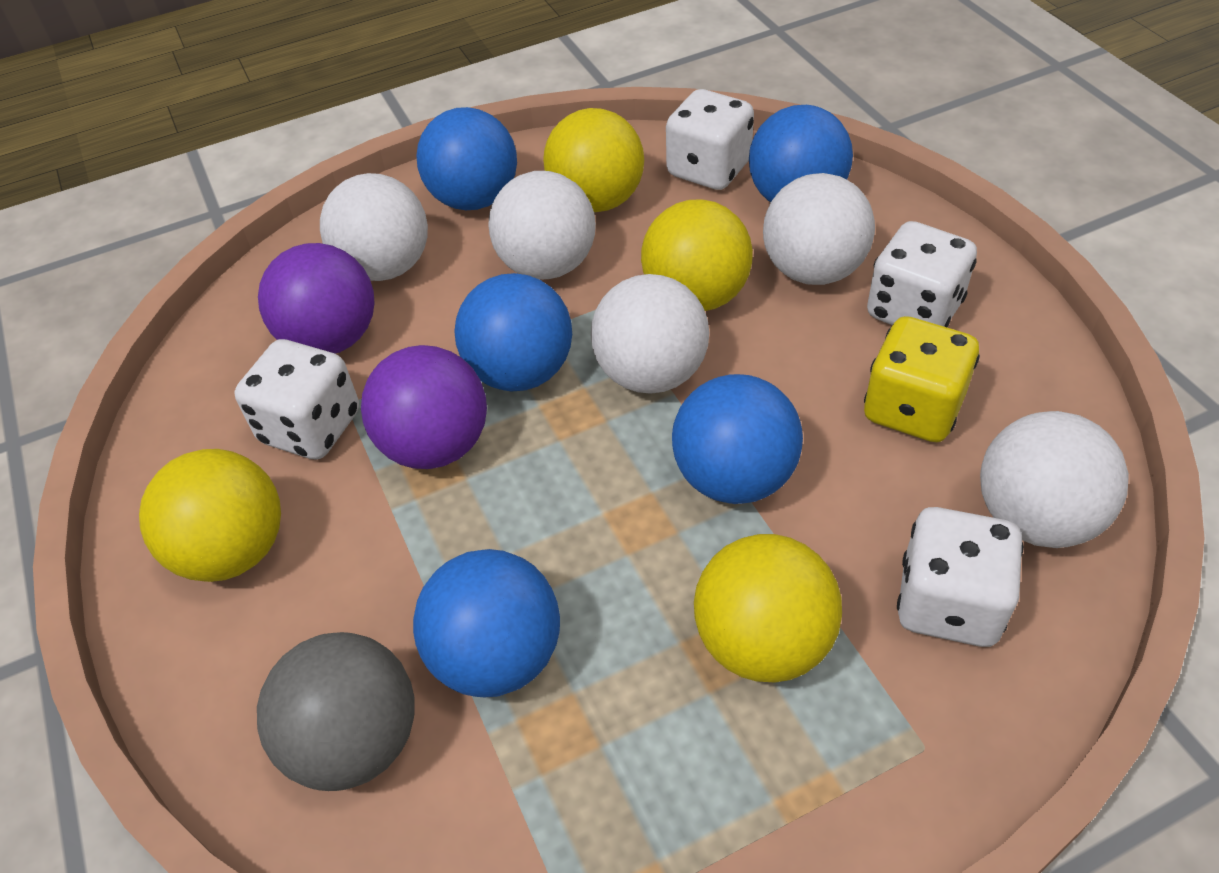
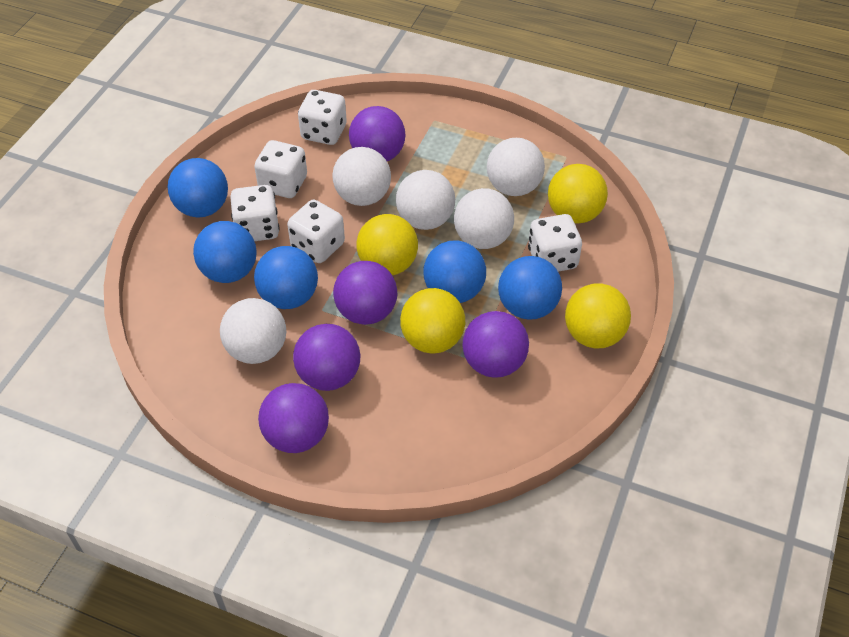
grey ball: 1 -> 0
purple ball: 2 -> 5
white dice: 4 -> 5
yellow dice: 1 -> 0

